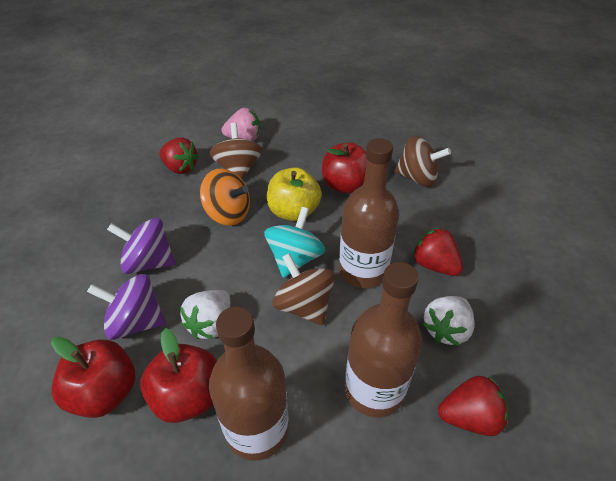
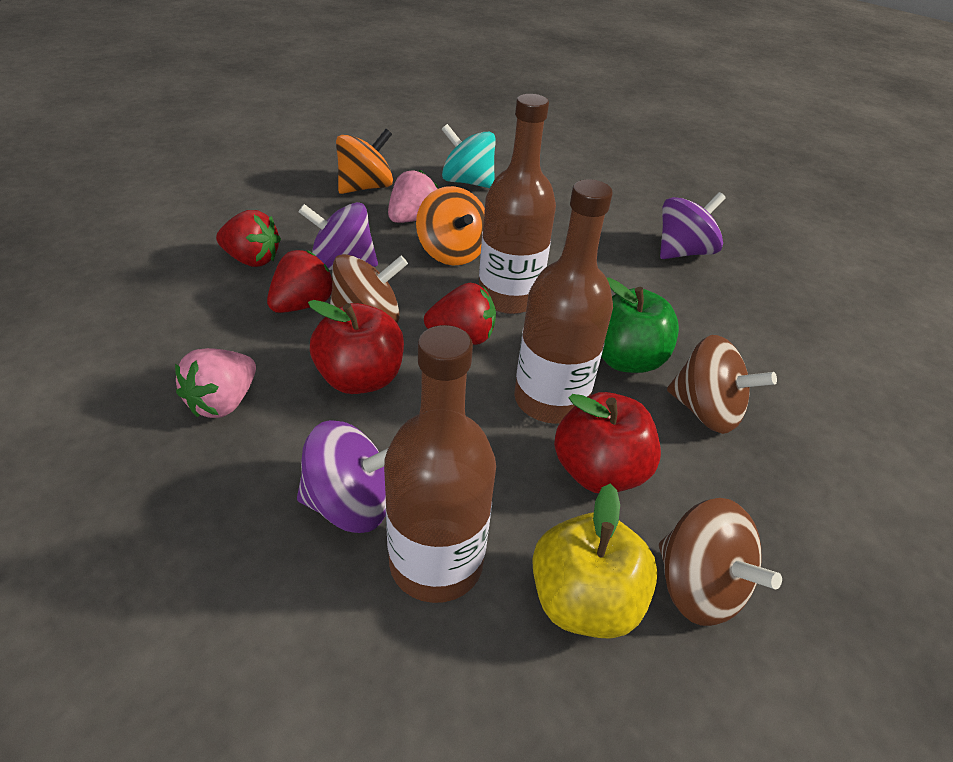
green apple: 0 -> 1
orange spinning top: 1 -> 2
pink strawberry: 1 -> 2
purple spinning top: 2 -> 3
red apple: 3 -> 2
white strawberry: 2 -> 0

